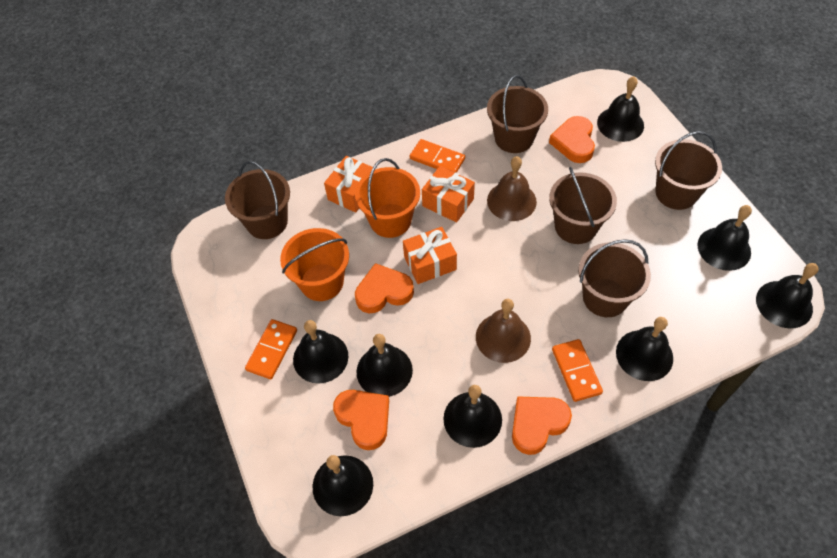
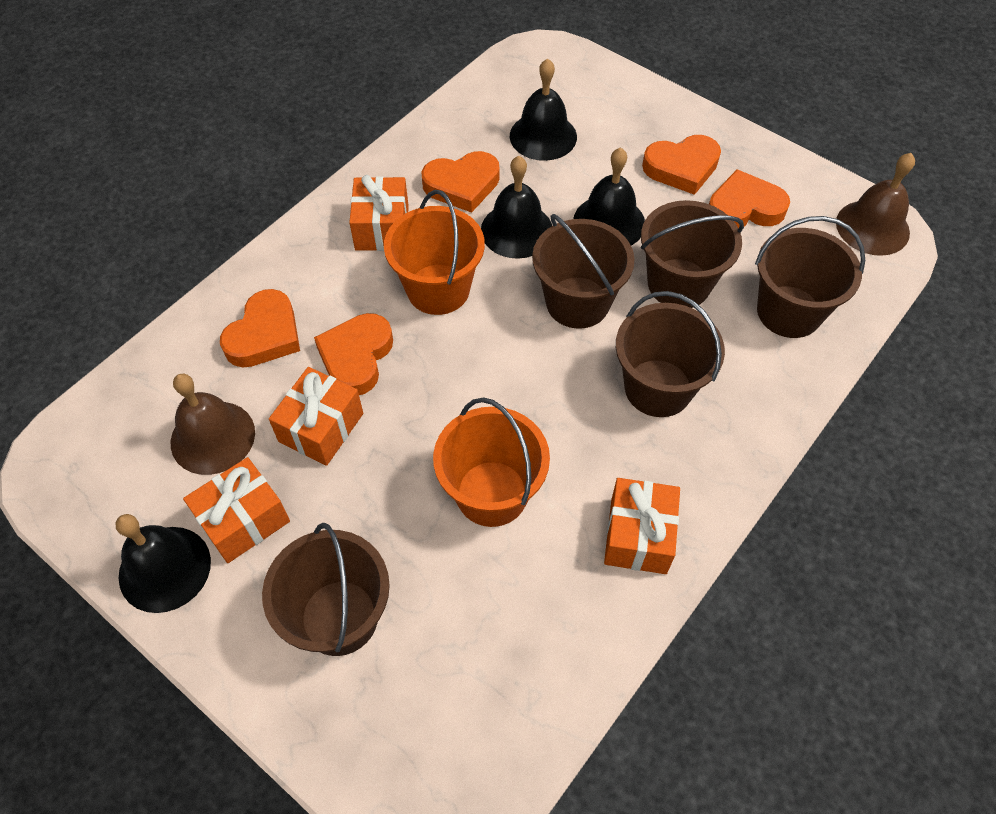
black bell: 8 -> 4
orange domino: 3 -> 0
orange gift: 3 -> 4
orange heart: 4 -> 5

